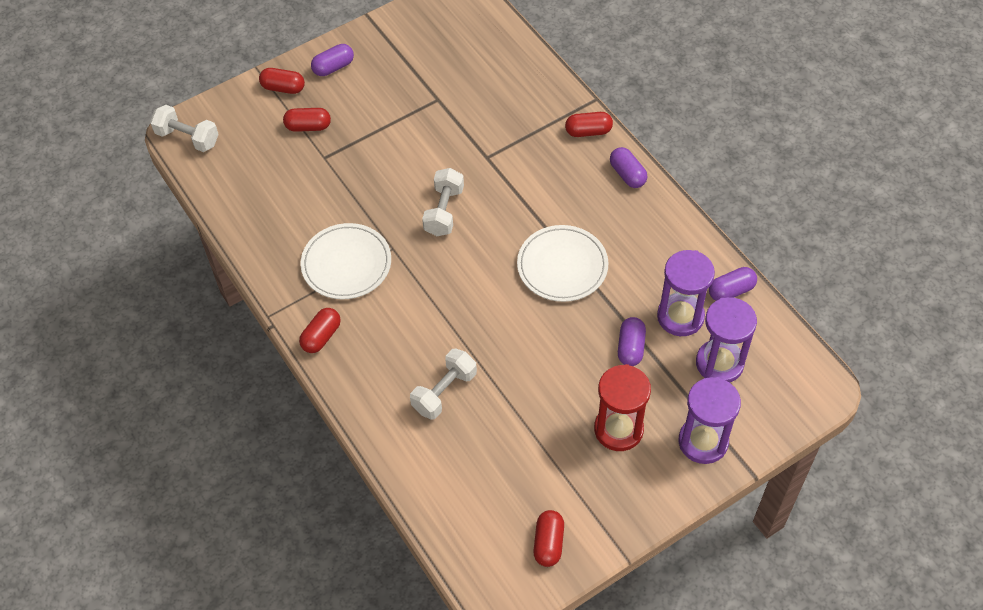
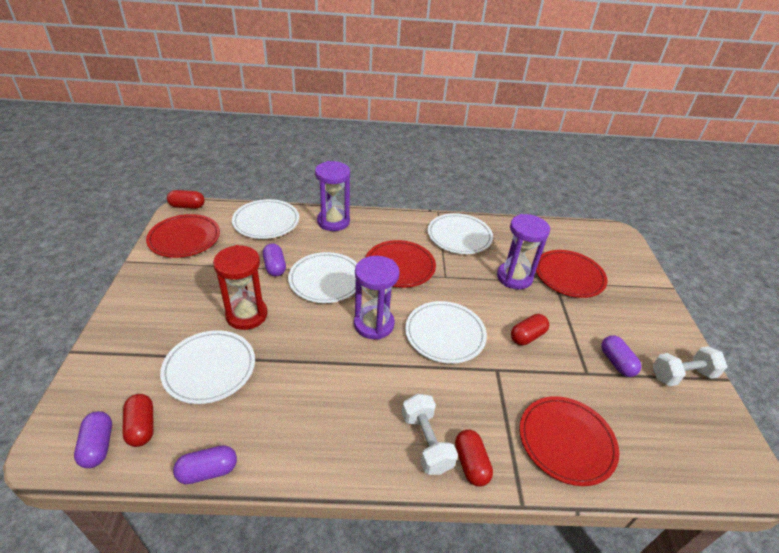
red capsule: 5 -> 4
red plate: 0 -> 4
white dumbbell: 3 -> 2
white plate: 2 -> 5

